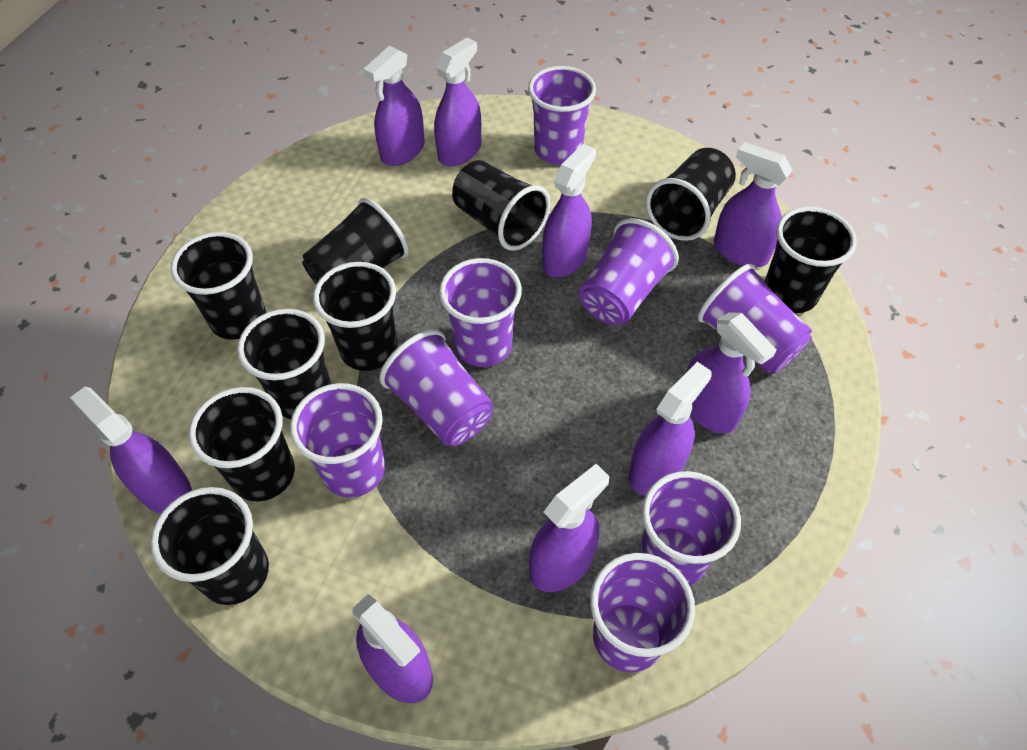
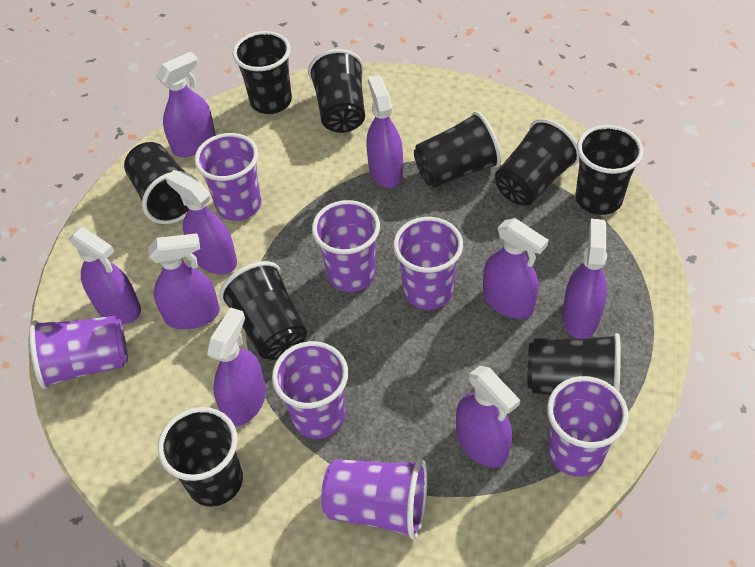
purple cup: 8 -> 7

